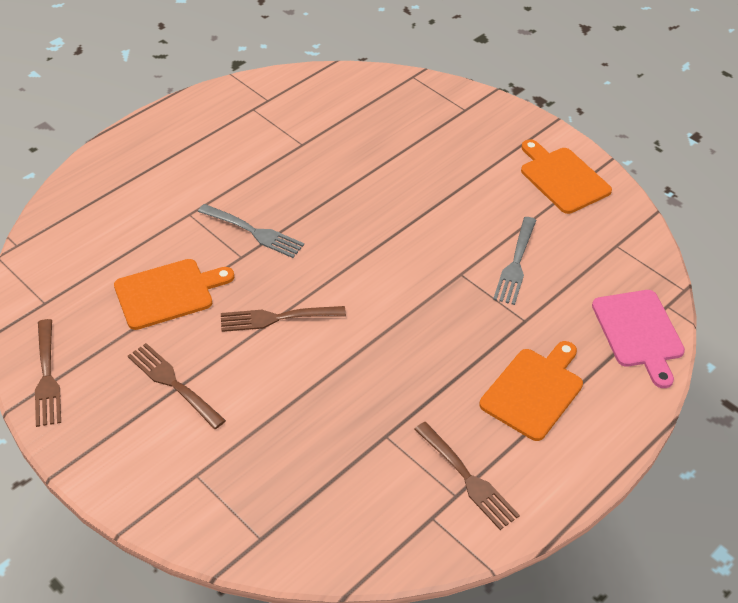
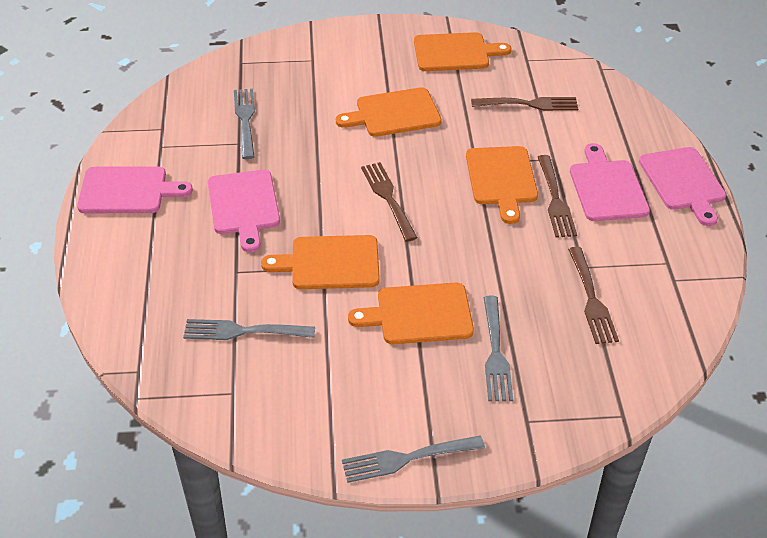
grey fork: 2 -> 4
orange cutting board: 3 -> 5
pink cutting board: 1 -> 4

